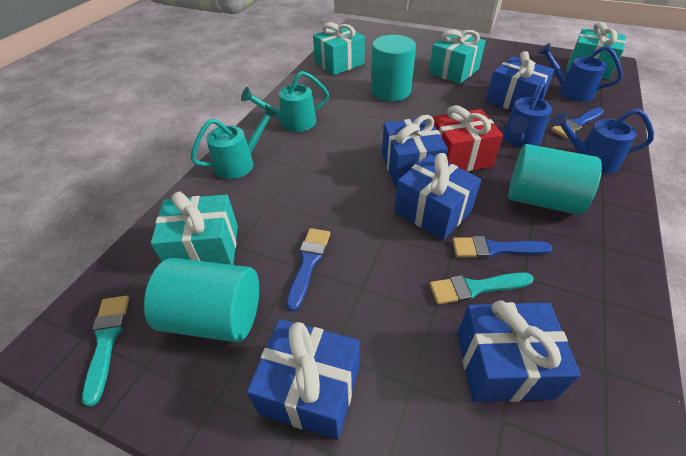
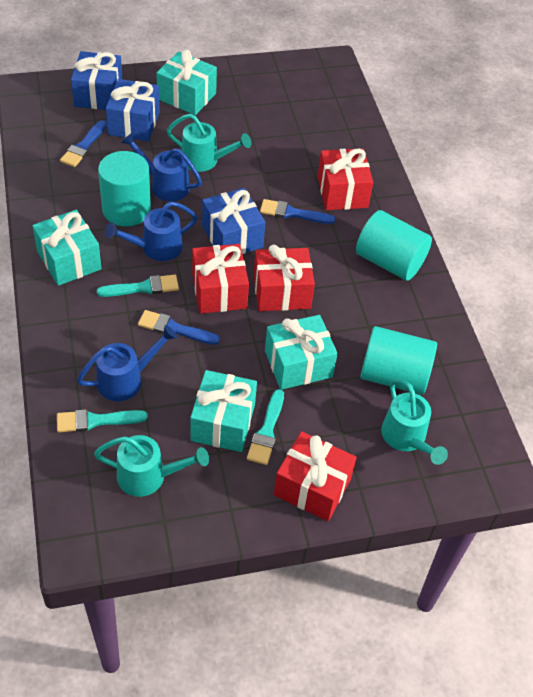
blue gift: 5 -> 3
red gift: 1 -> 4
turquoise brush: 2 -> 3
turquoise watering can: 2 -> 3

